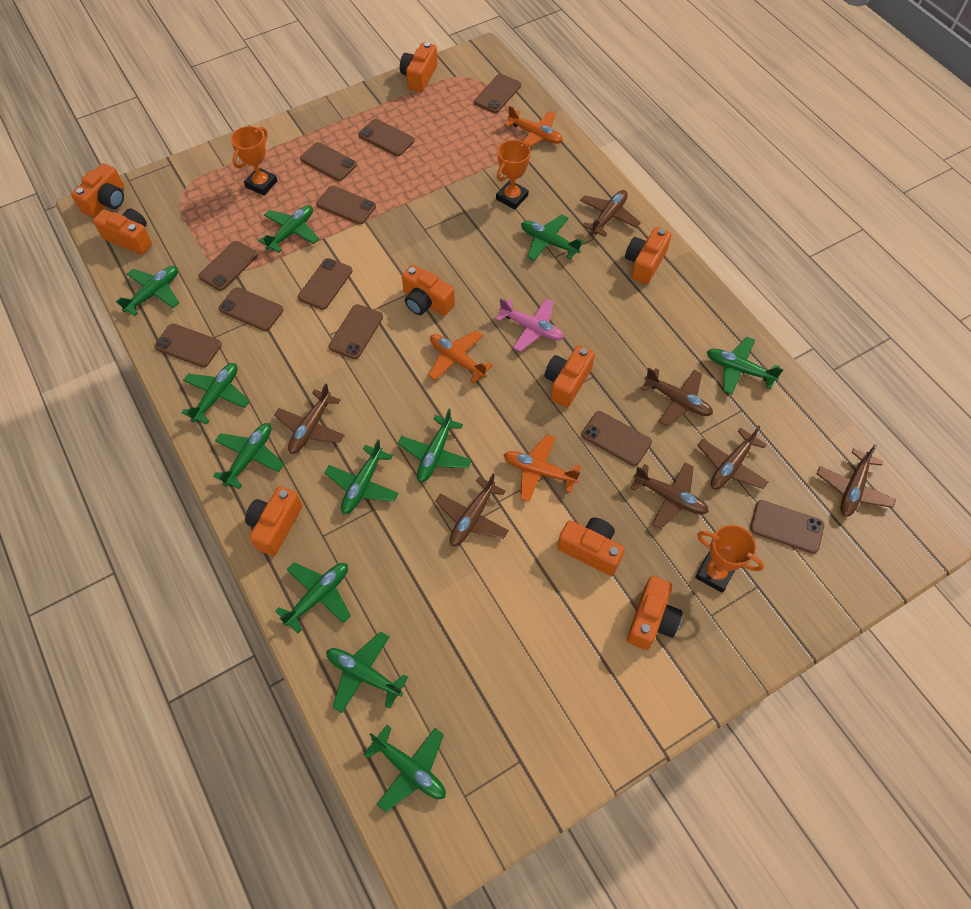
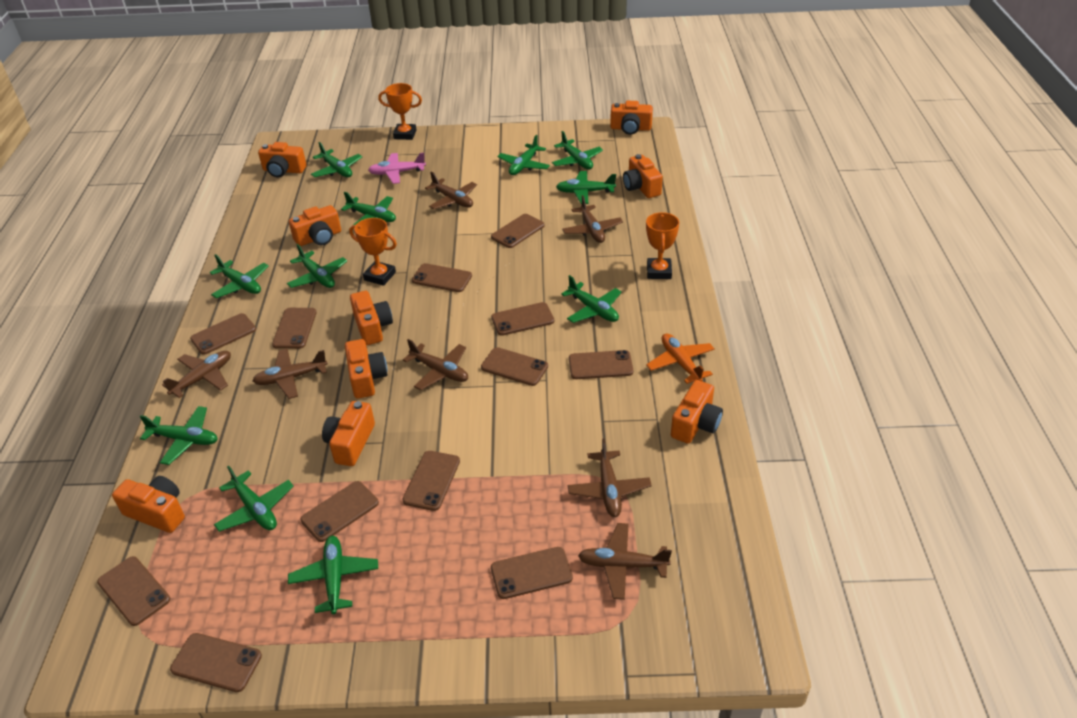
brown phone: 11 -> 12
orange plane: 3 -> 1

